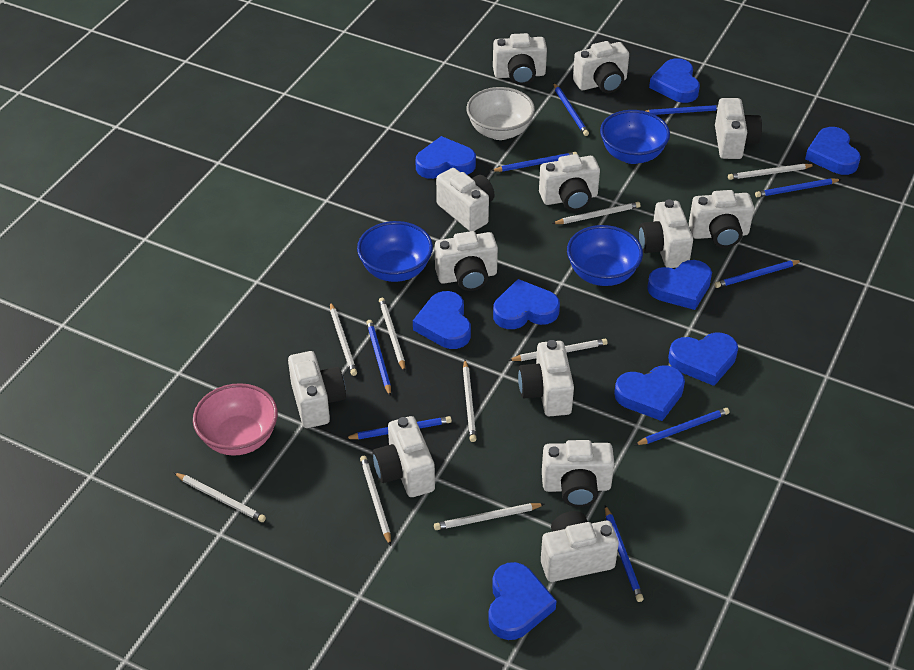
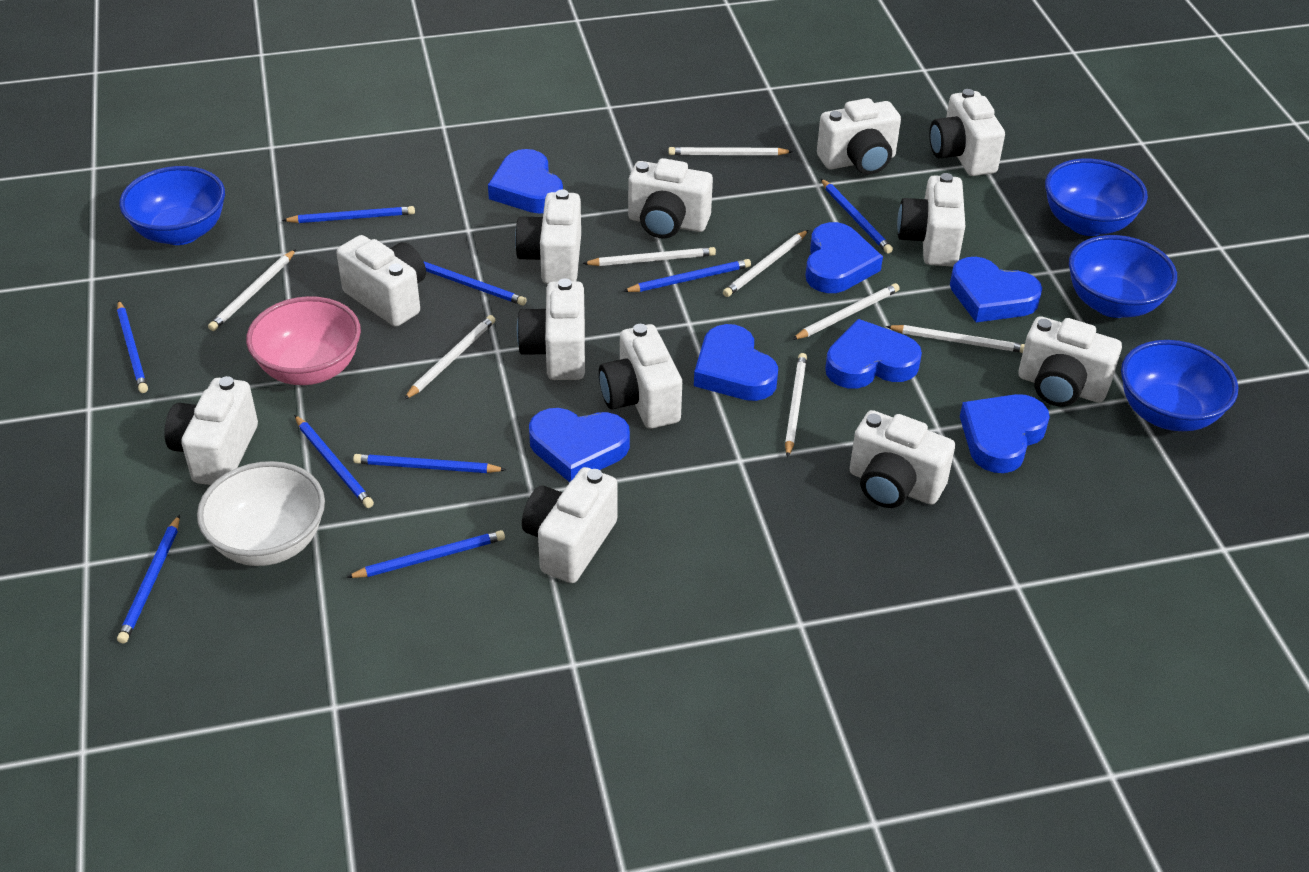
blue bowl: 3 -> 4
blue heart: 9 -> 7
white camera: 13 -> 12
white pencil: 9 -> 8

